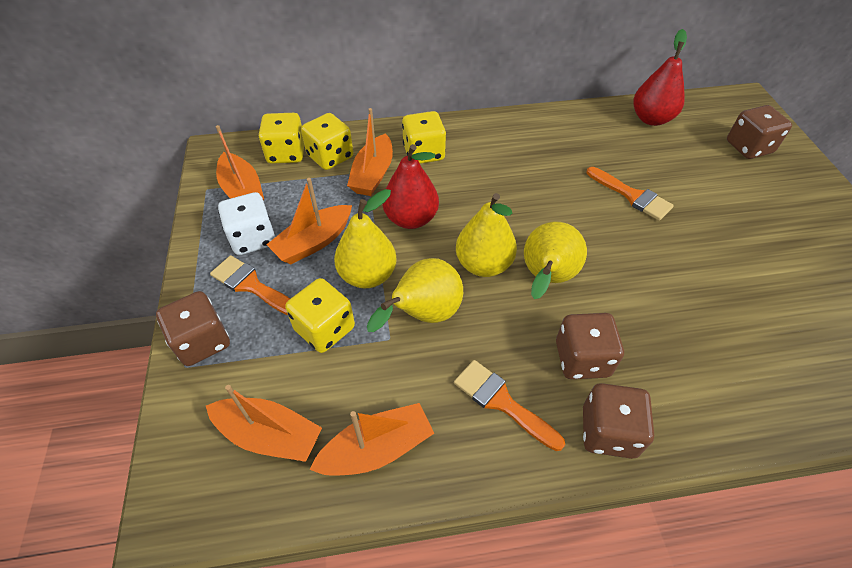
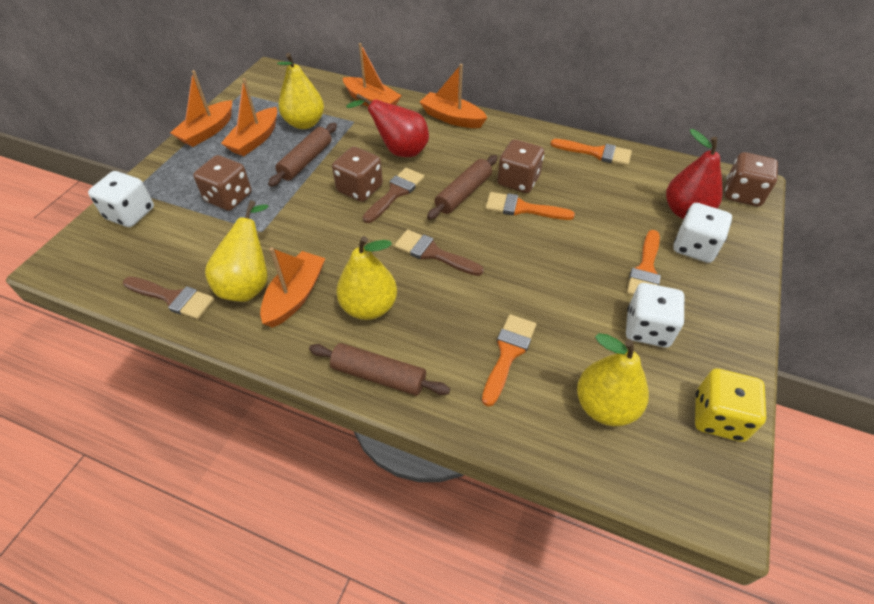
brown brush: 0 -> 3
brown rolling pin: 0 -> 3
orange brush: 3 -> 4
white dice: 1 -> 3
yellow dice: 4 -> 1

